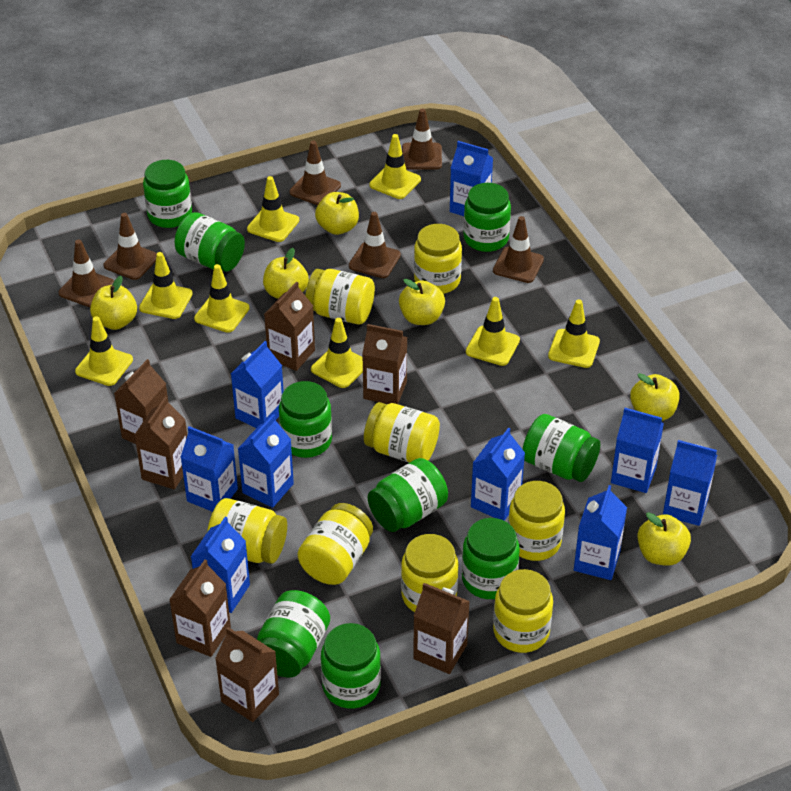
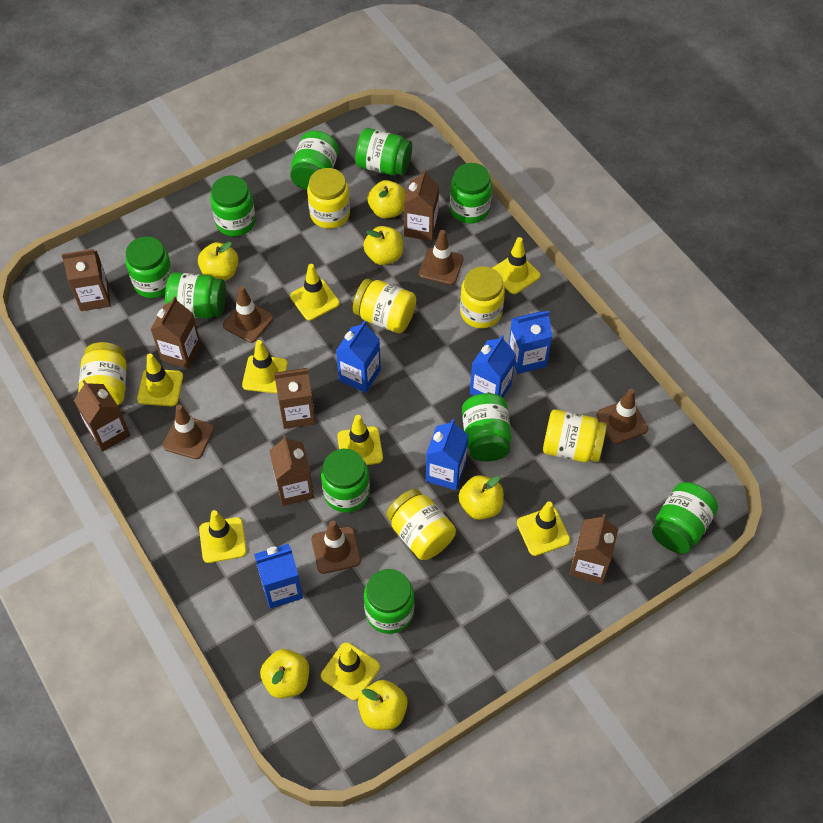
blue carton: 9 -> 5
brown traffic cone: 6 -> 5
green jar: 9 -> 10
yellow jar: 8 -> 6

